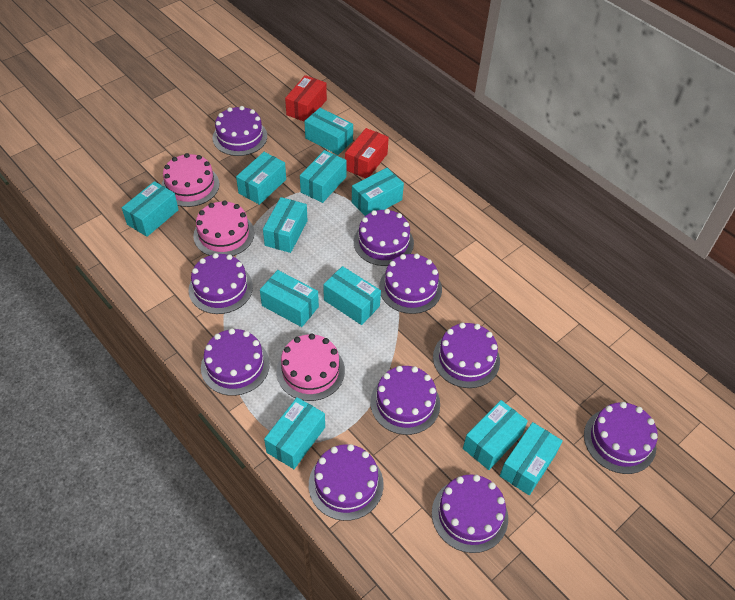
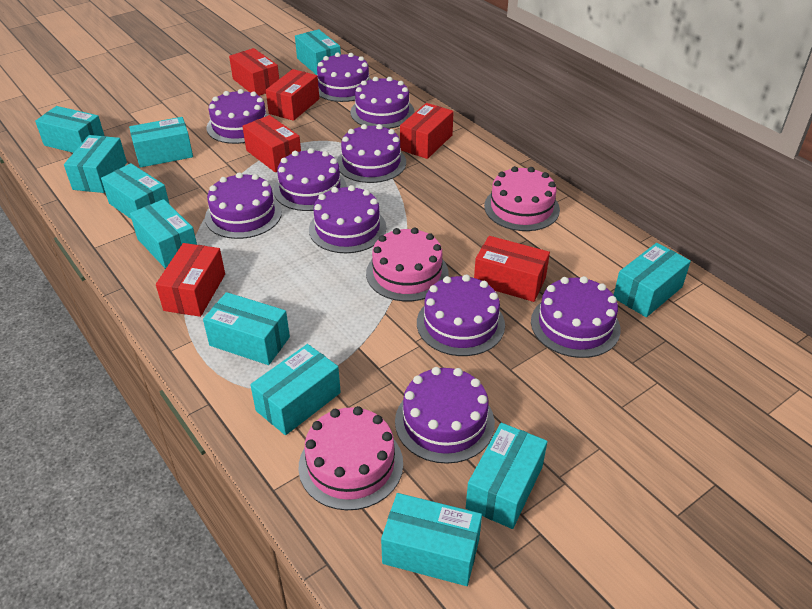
red box: 2 -> 6

